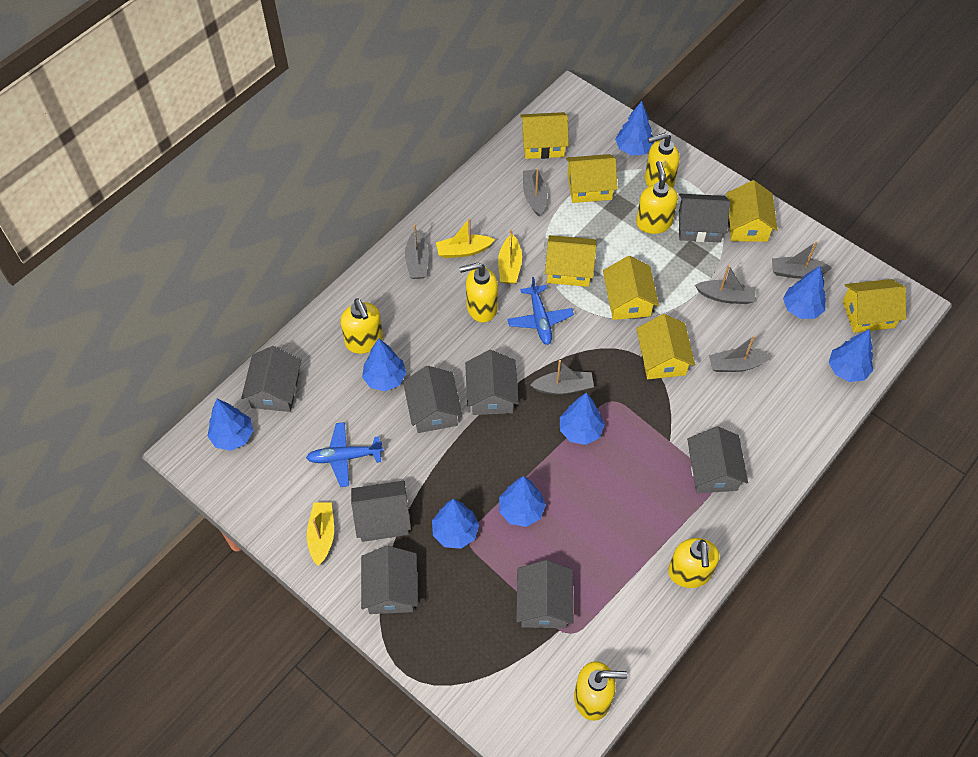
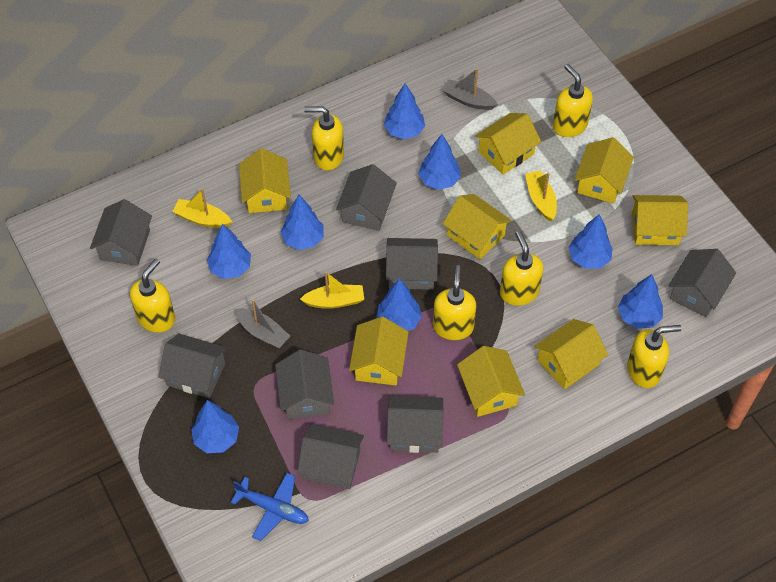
blue plane: 2 -> 1
grey boat: 6 -> 2
yellow house: 7 -> 8

